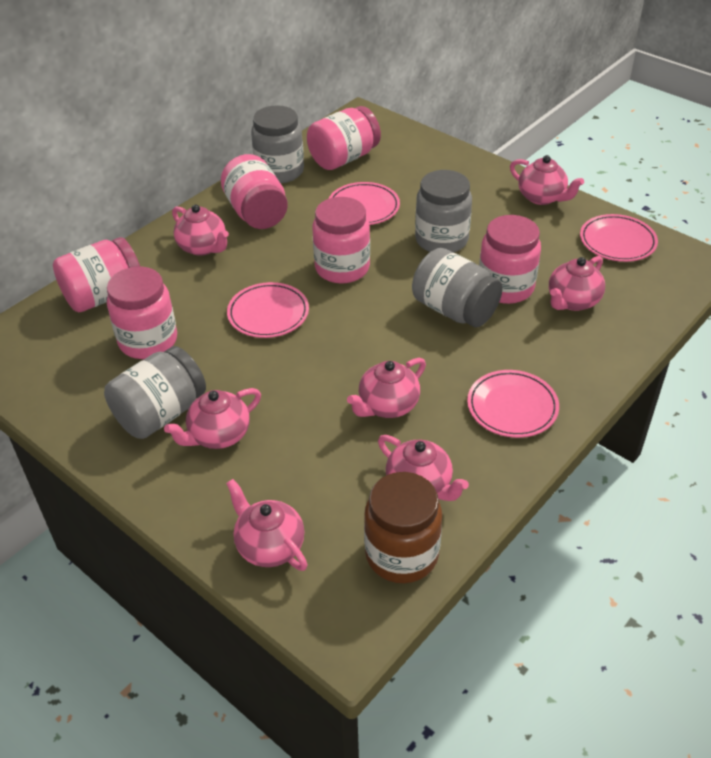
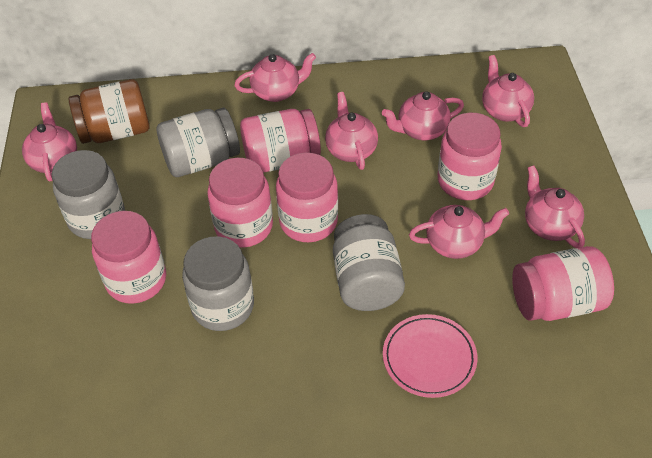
pink plate: 4 -> 1

